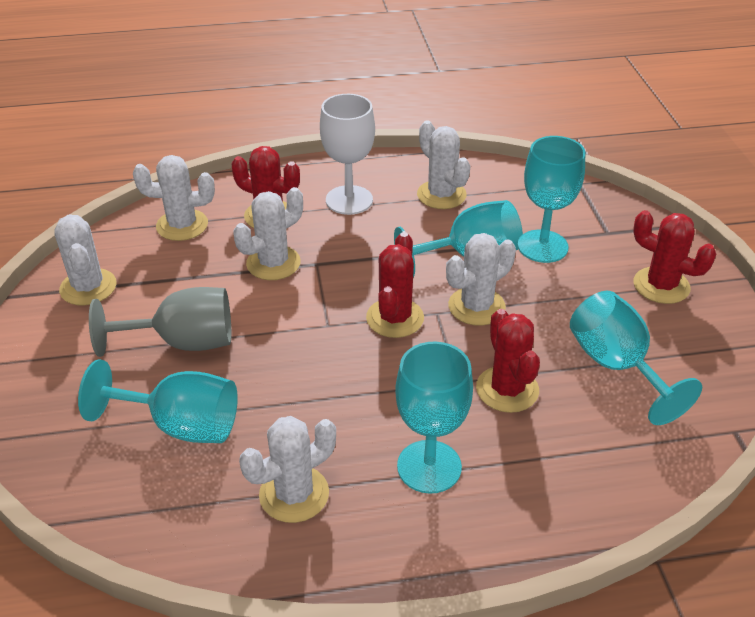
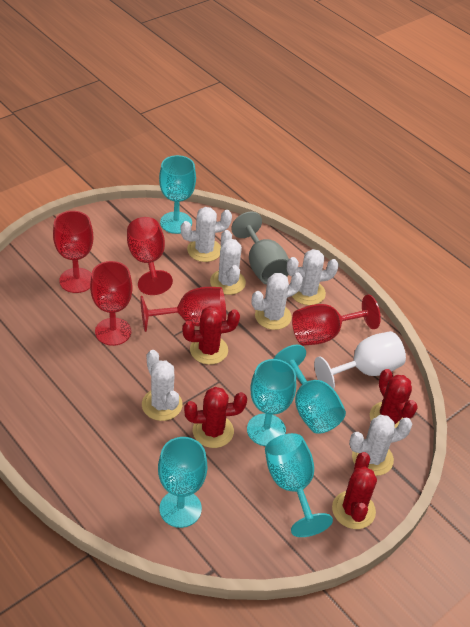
red goblet: 0 -> 5

